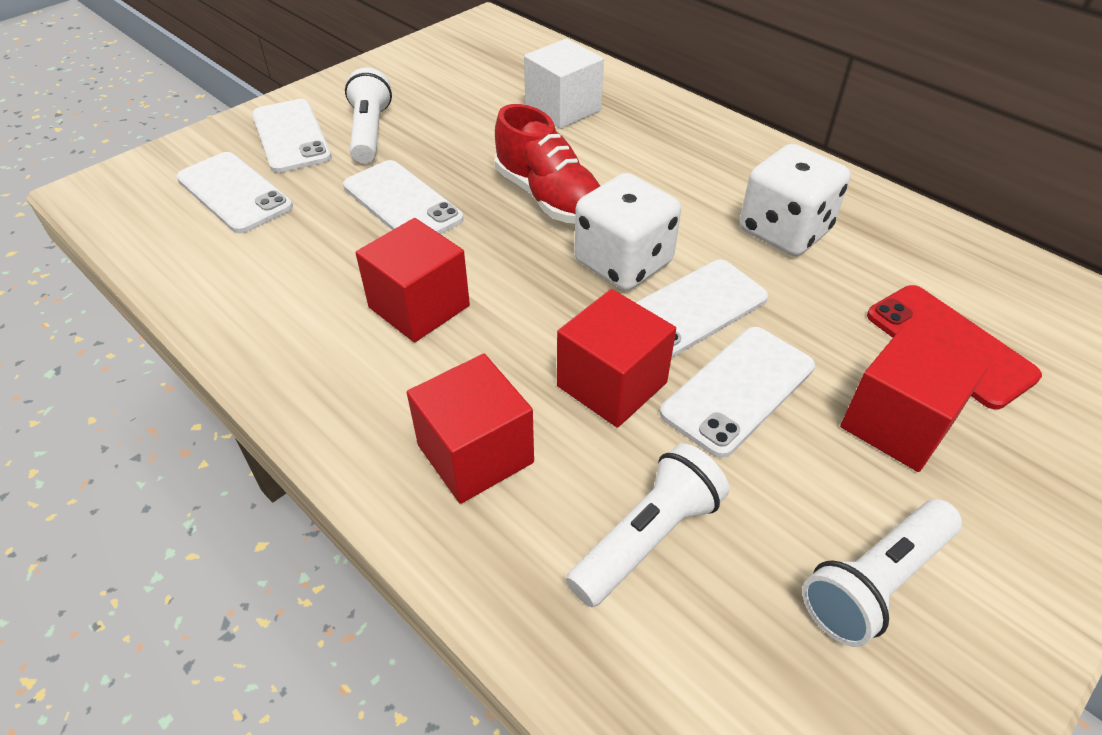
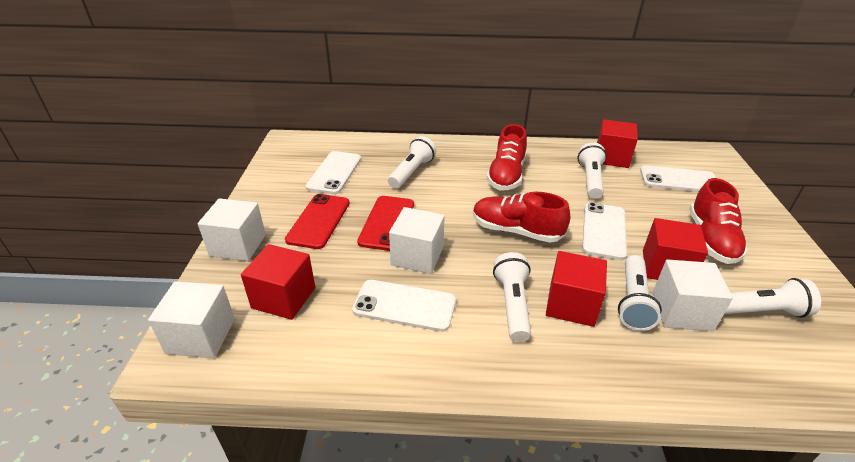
red phone: 1 -> 2
red shoe: 1 -> 3
white cube: 1 -> 4
white dice: 2 -> 0
white flashlight: 3 -> 5
white phone: 5 -> 4

